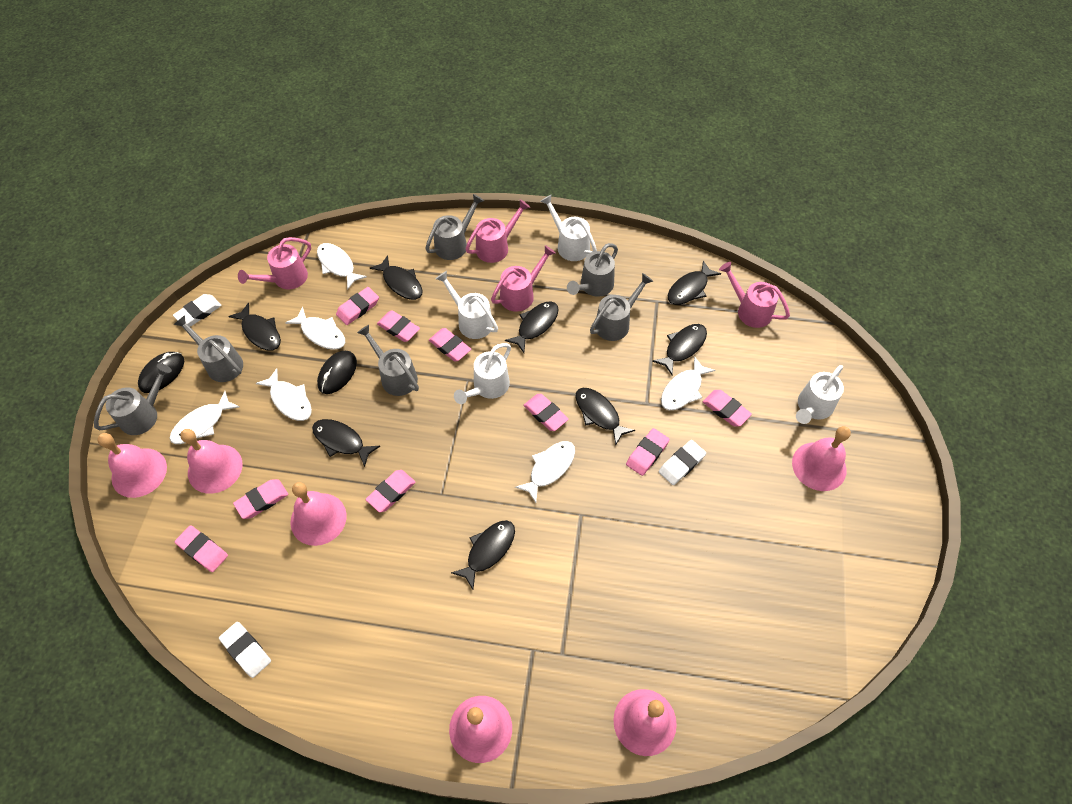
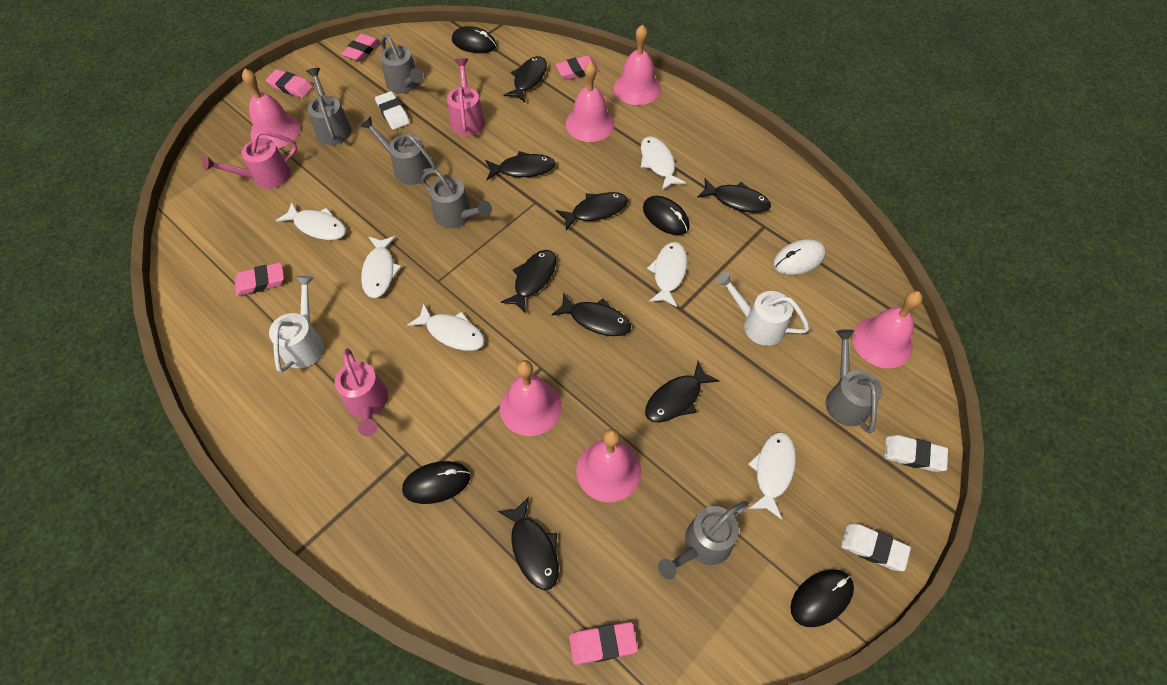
black mouse: 2 -> 4
pink eraser: 9 -> 5
pink watering can: 4 -> 3
white mouse: 0 -> 1
white watering can: 4 -> 2

